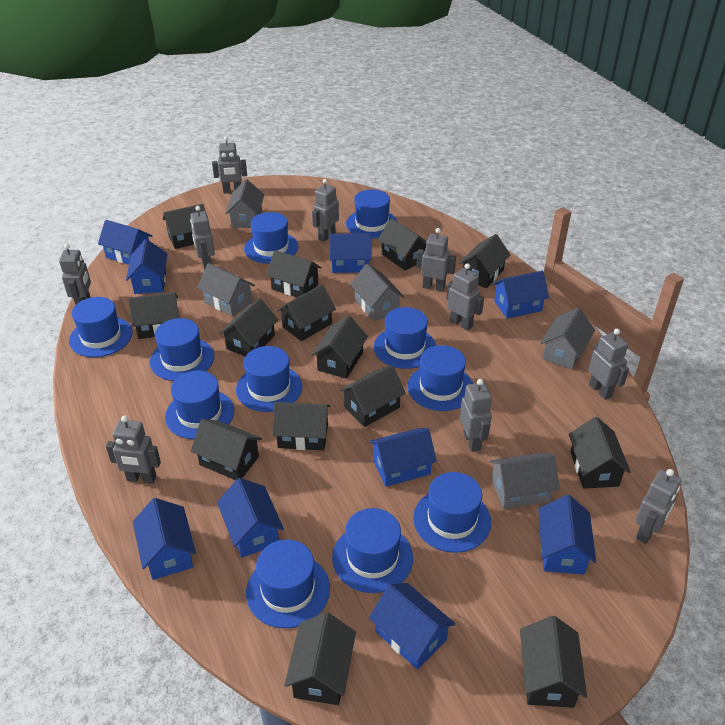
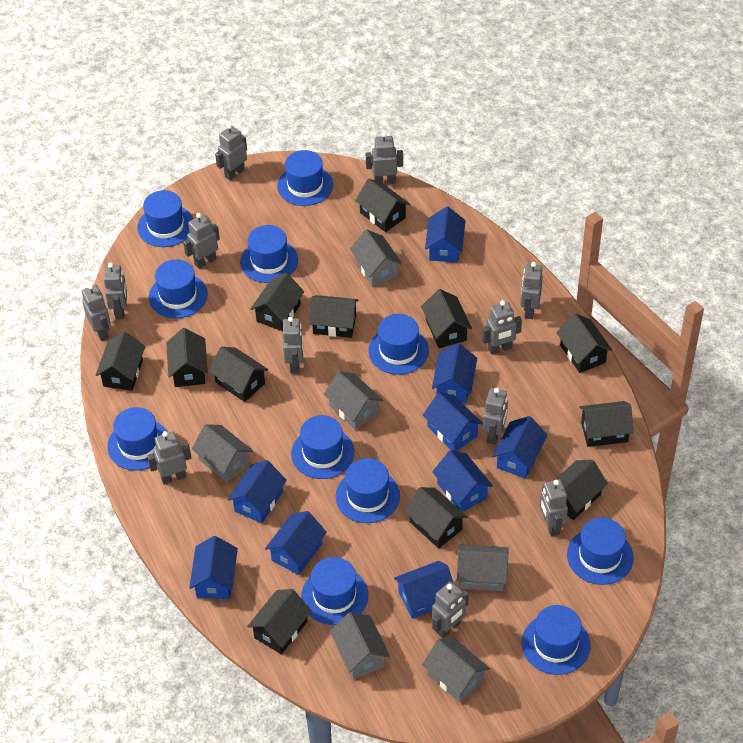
black house: 14 -> 12
grey house: 5 -> 6
grey robot: 10 -> 12

